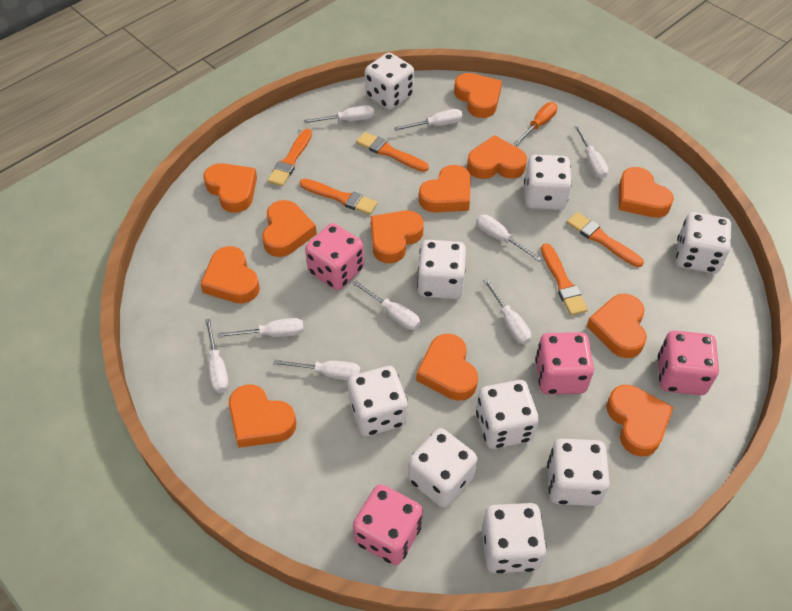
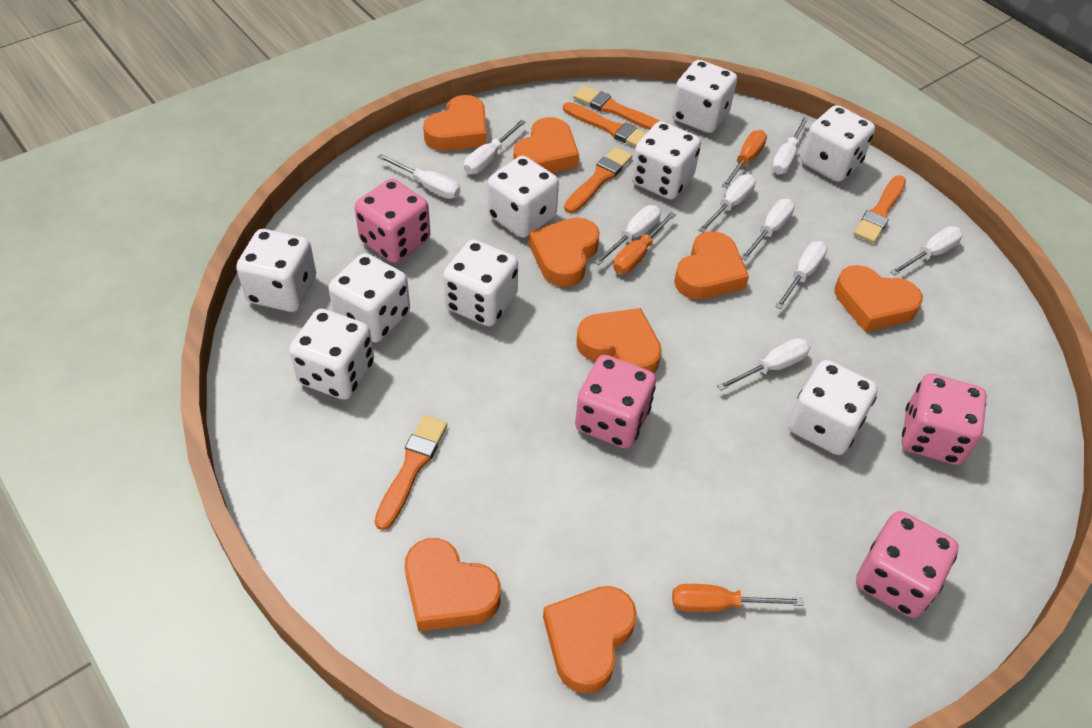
orange heart: 12 -> 8
orange screwdriver: 1 -> 3

